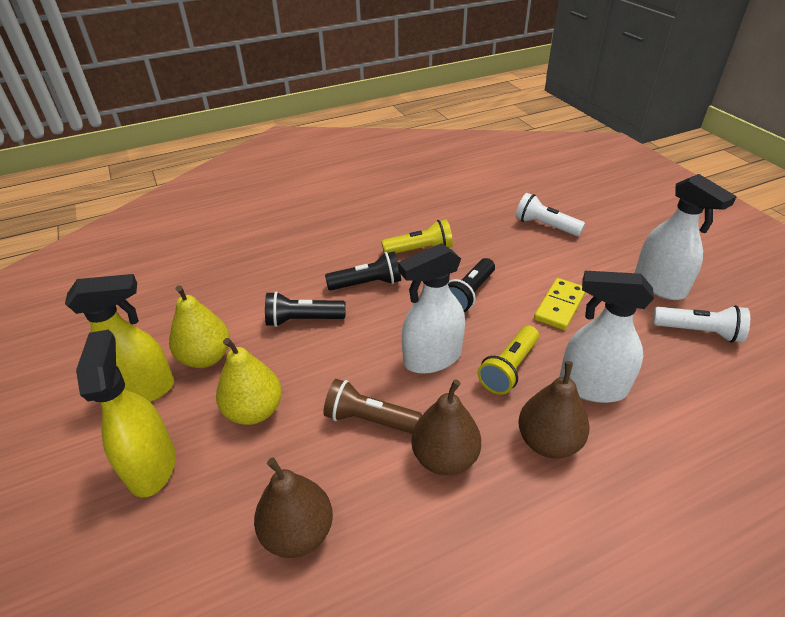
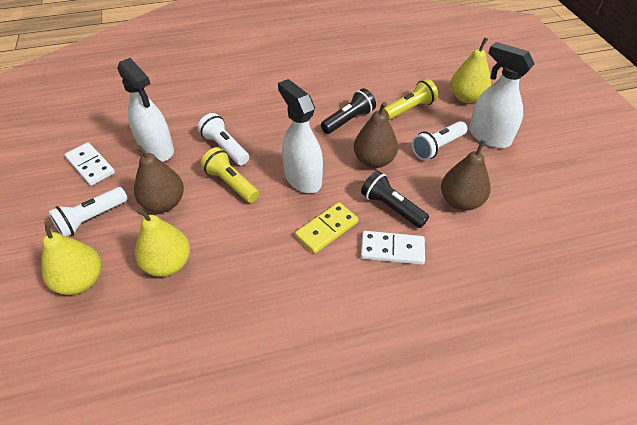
black flashlight: 3 -> 2
brown flashlight: 1 -> 0
white domino: 0 -> 2
white flashlight: 2 -> 3
yellow pear: 2 -> 3
yellow spray bottle: 2 -> 0

